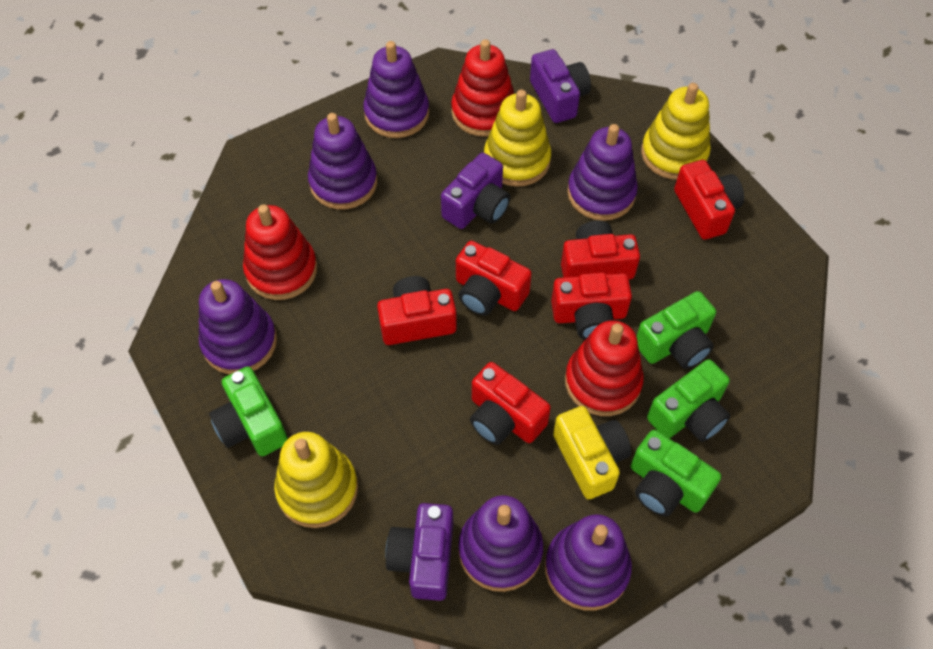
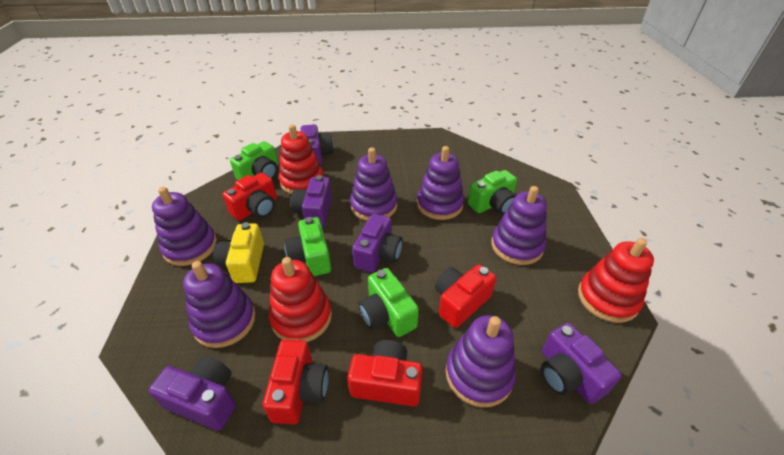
purple camera: 3 -> 5
red camera: 6 -> 4
yellow stacking toy: 3 -> 0

